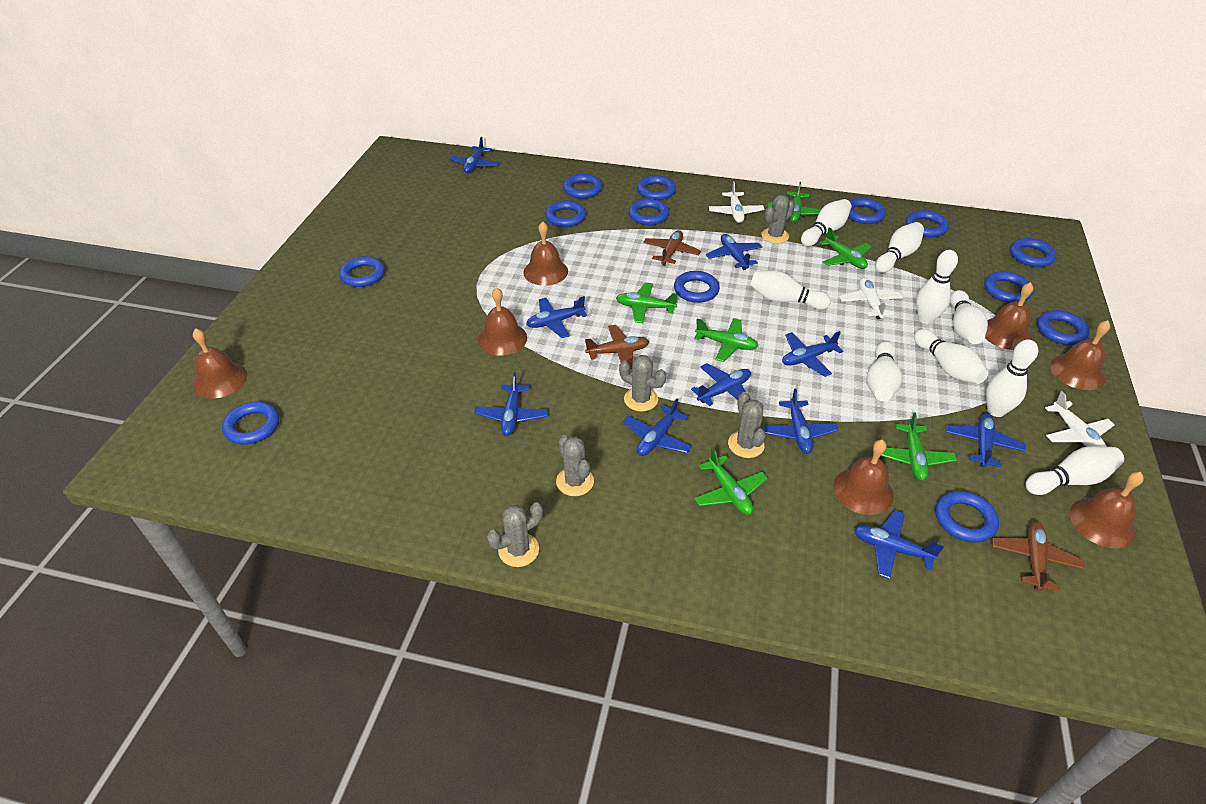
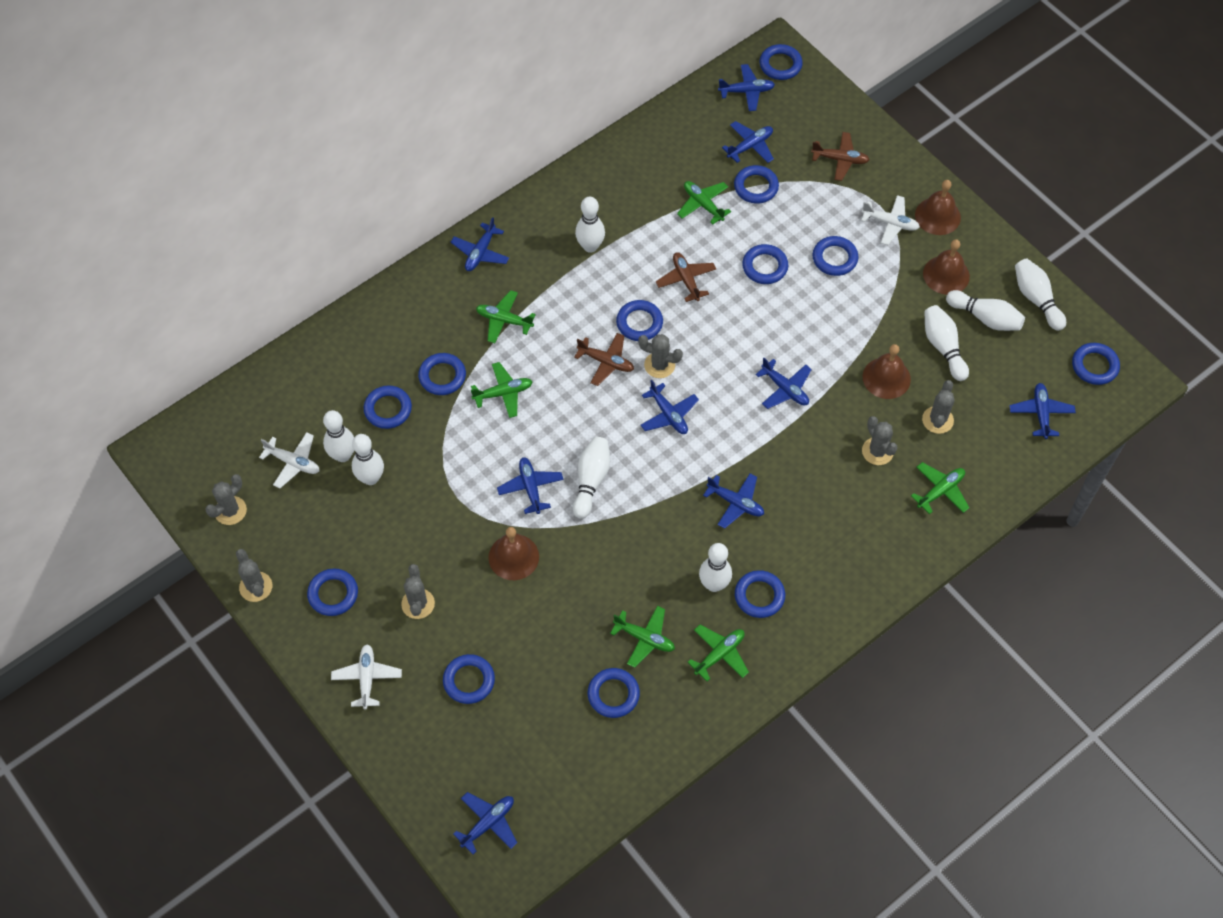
blue plane: 10 -> 9
blue ring: 13 -> 12
brown bell: 7 -> 4
grey cactus: 5 -> 6
white bowling pin: 9 -> 8

